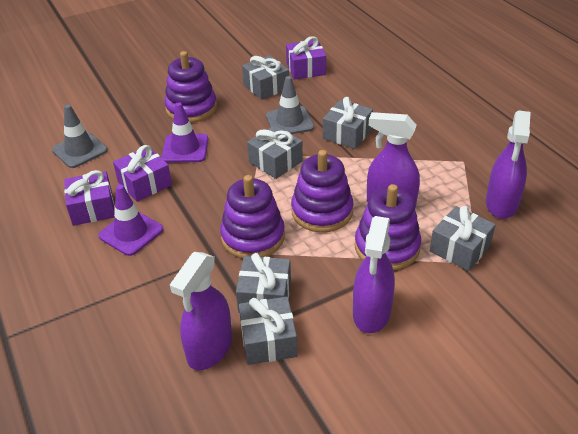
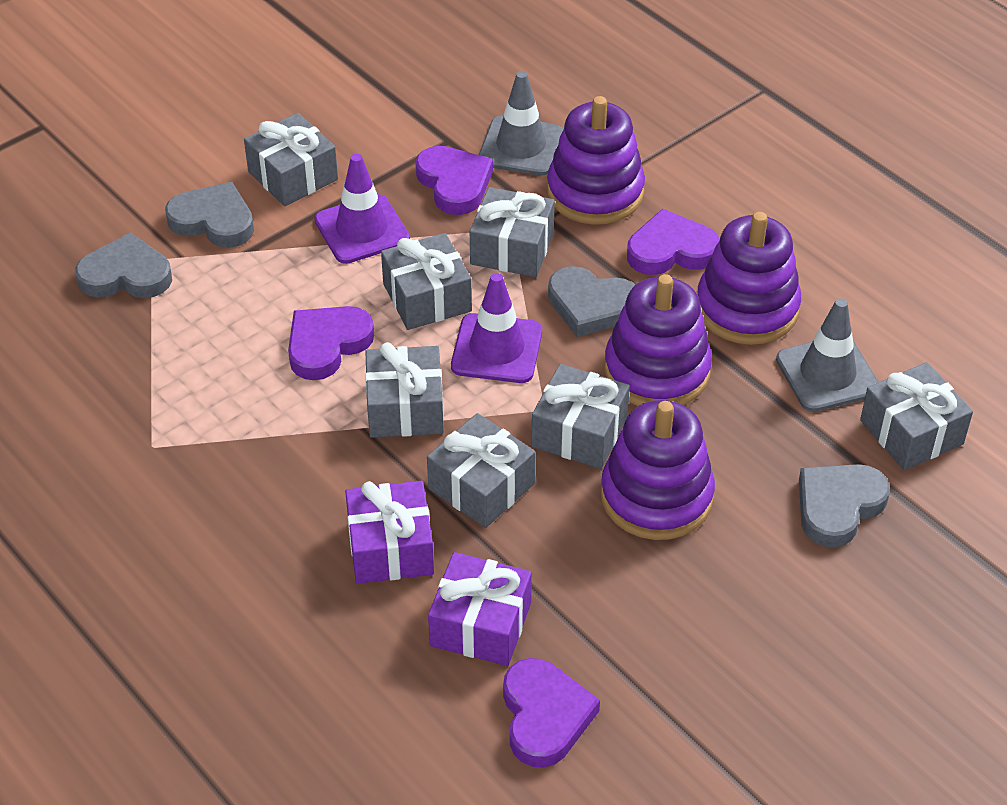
grey gift: 6 -> 7
grey heart: 0 -> 4
purple gift: 3 -> 2
purple heart: 0 -> 4
purple spray bottle: 4 -> 0

